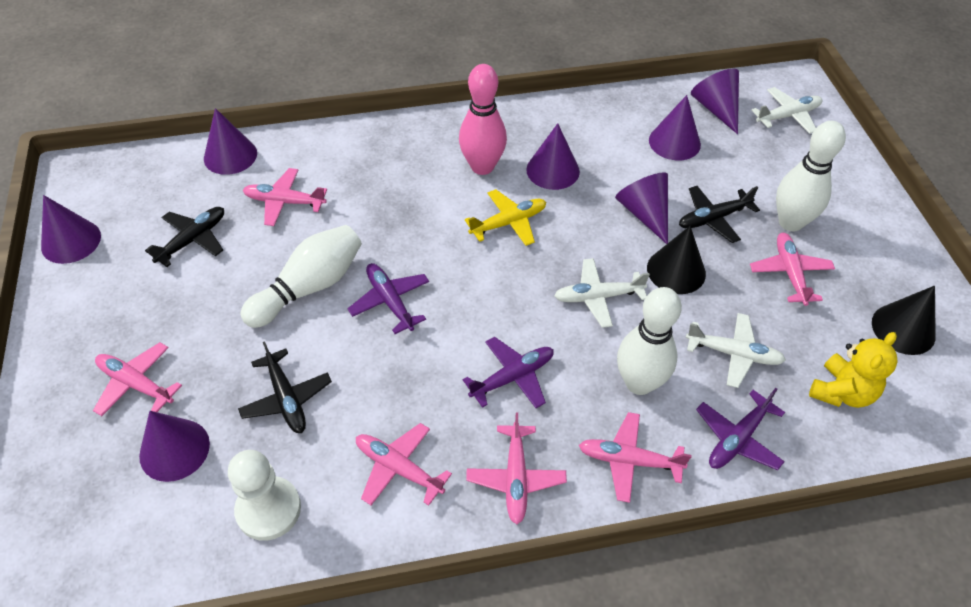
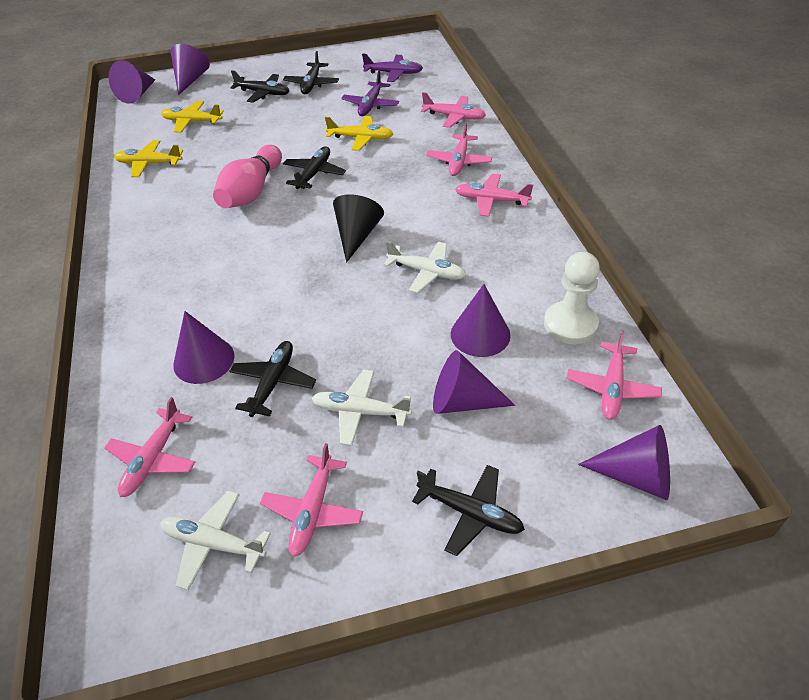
black cone: 2 -> 1
black plane: 3 -> 5
purple cone: 7 -> 6
purple plane: 3 -> 2
white bowling pin: 3 -> 0
yellow plane: 1 -> 3
yellow teddy bear: 1 -> 0

